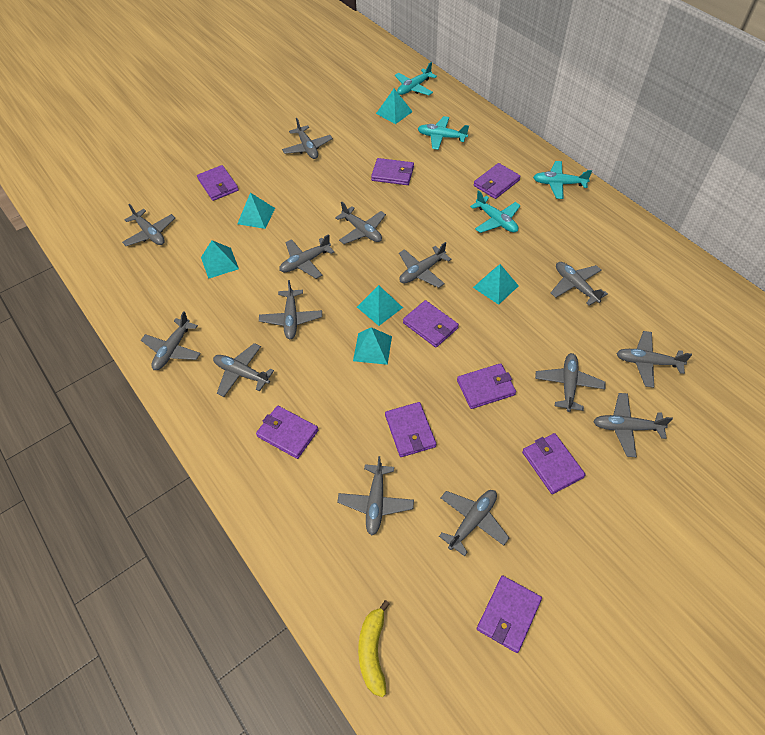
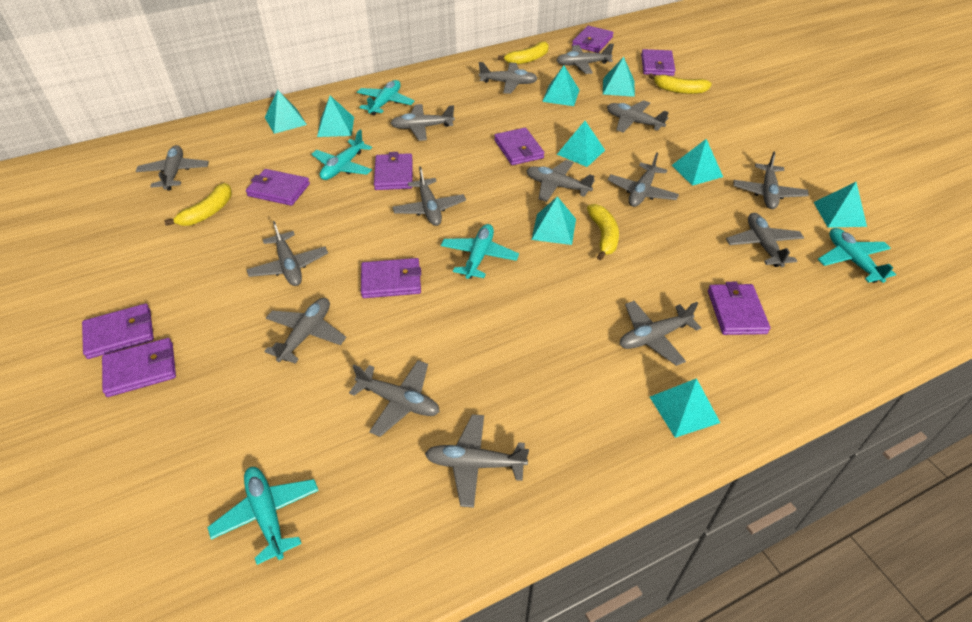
grey plane: 14 -> 15
turquoise plane: 4 -> 5
turquoise pyramid: 6 -> 9
yellow banana: 1 -> 4

